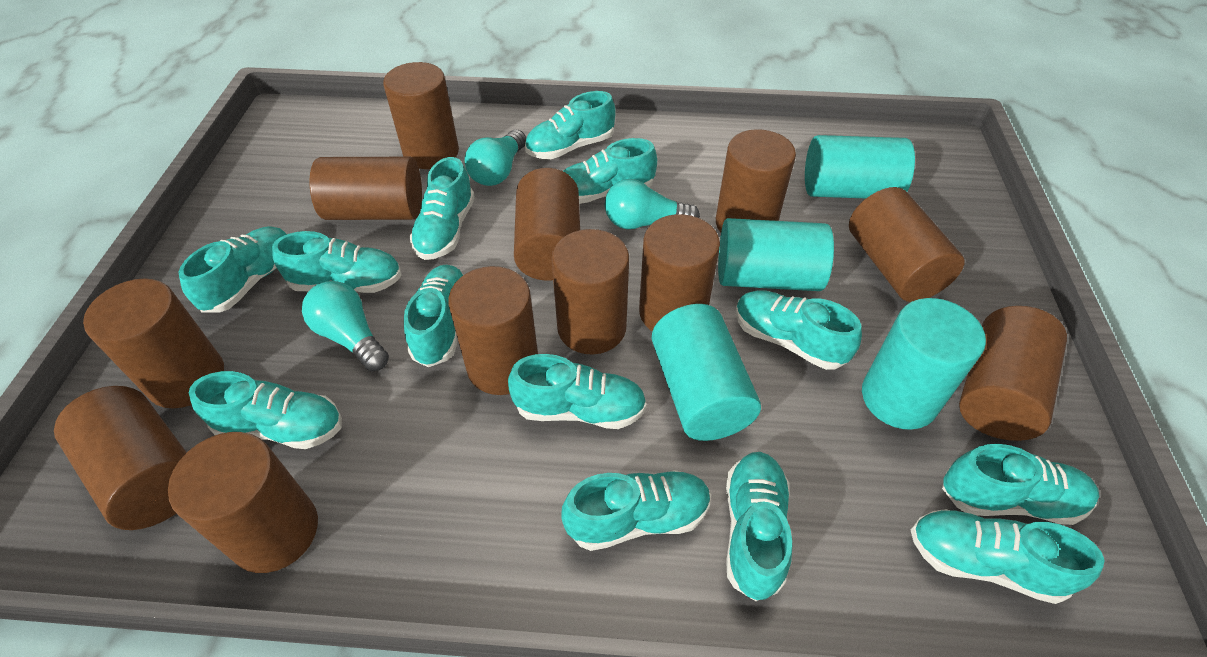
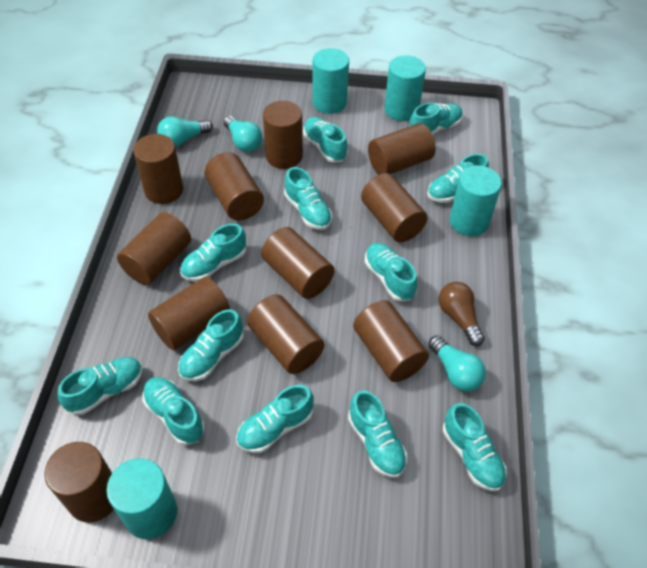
brown cylinder: 12 -> 11
brown light bulb: 0 -> 1
turquoise shoe: 13 -> 12

